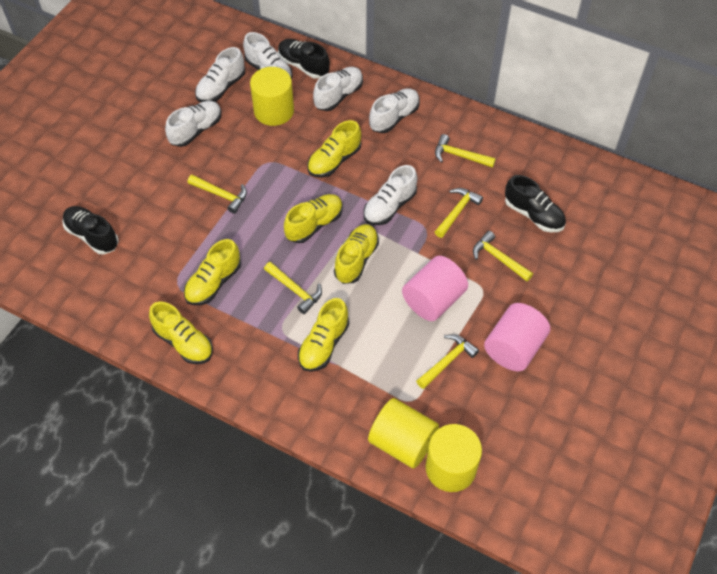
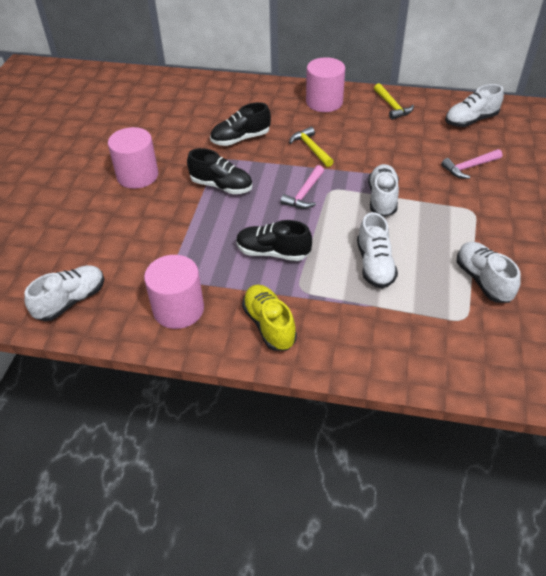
pink cylinder: 2 -> 3
pink hammer: 0 -> 2
white shoe: 6 -> 5
yellow cylinder: 3 -> 0
yellow hammer: 6 -> 2
yellow shoe: 6 -> 1

